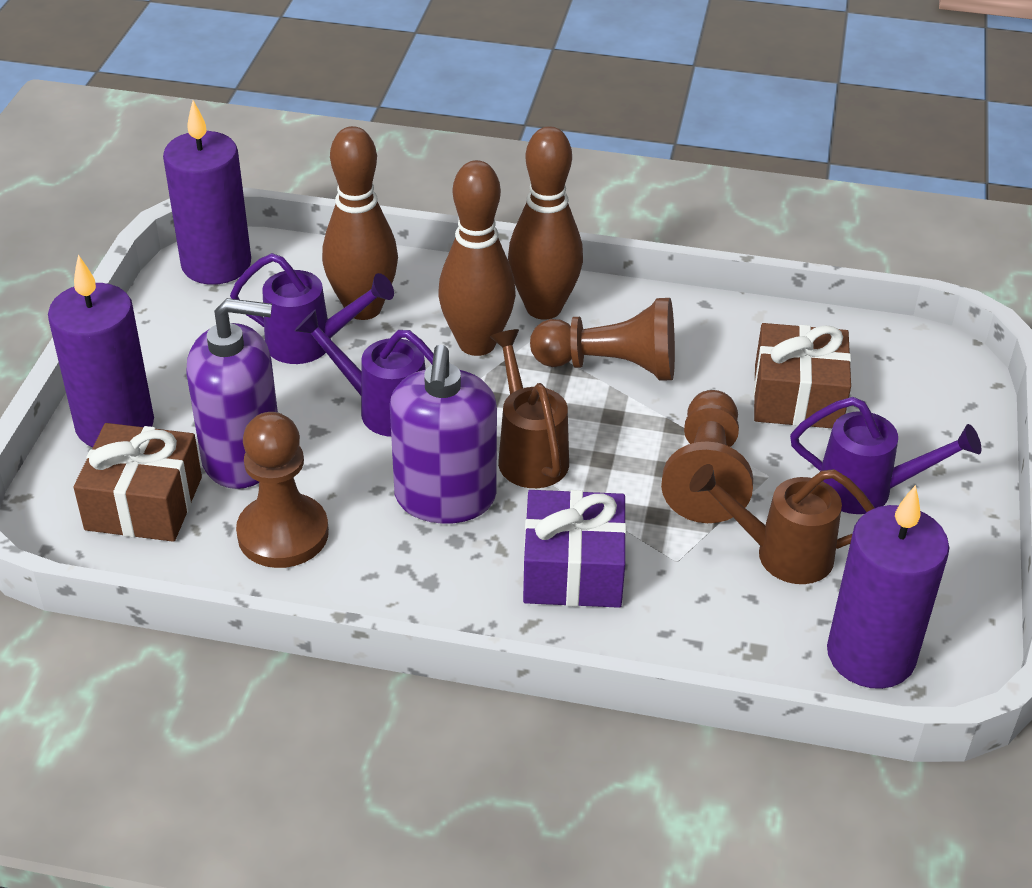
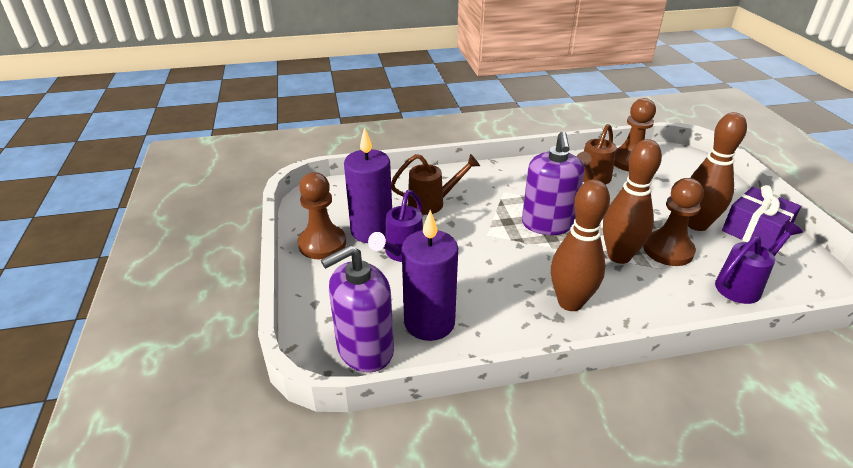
brown gift: 2 -> 0
purple candle: 3 -> 2
purple watering can: 3 -> 2

